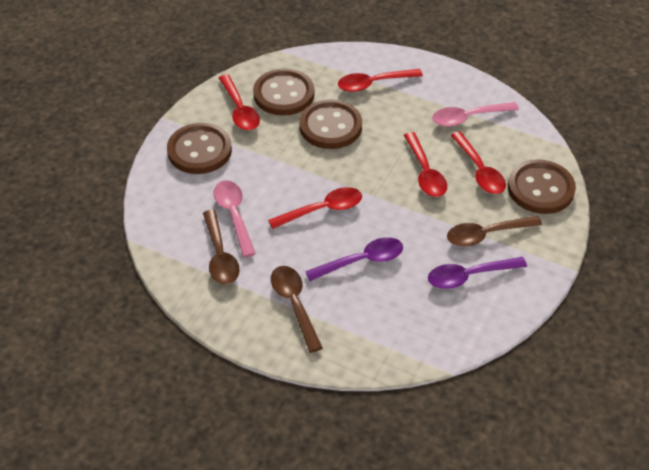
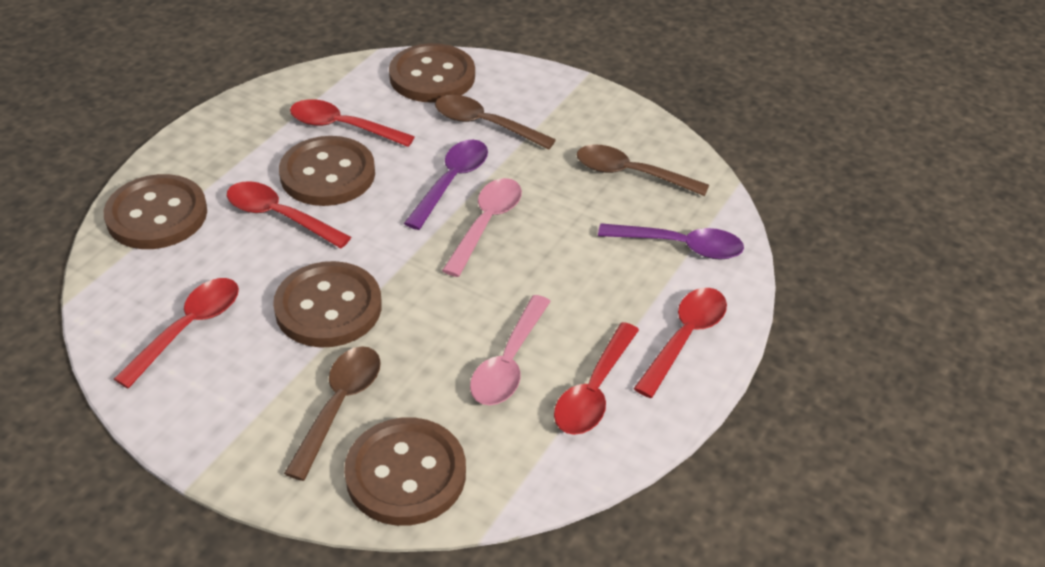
brown button: 4 -> 5

